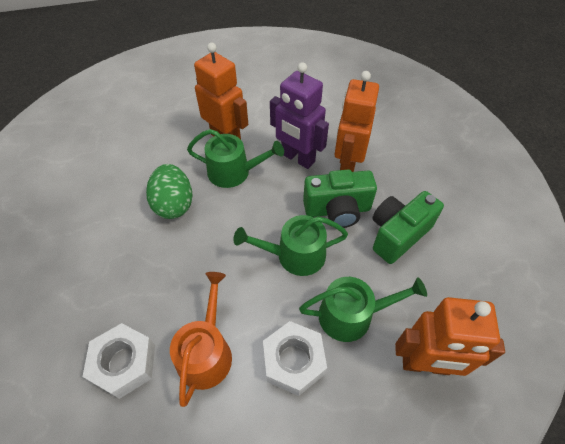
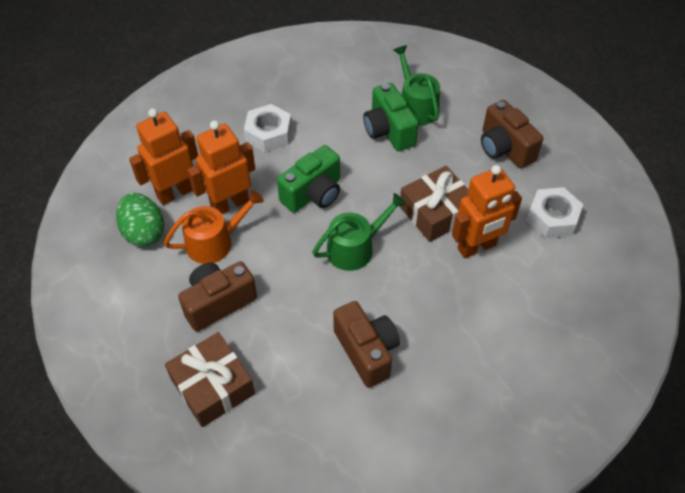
brown camera: 0 -> 3
brown gift: 0 -> 2
green watering can: 3 -> 2
purple robot: 1 -> 0

